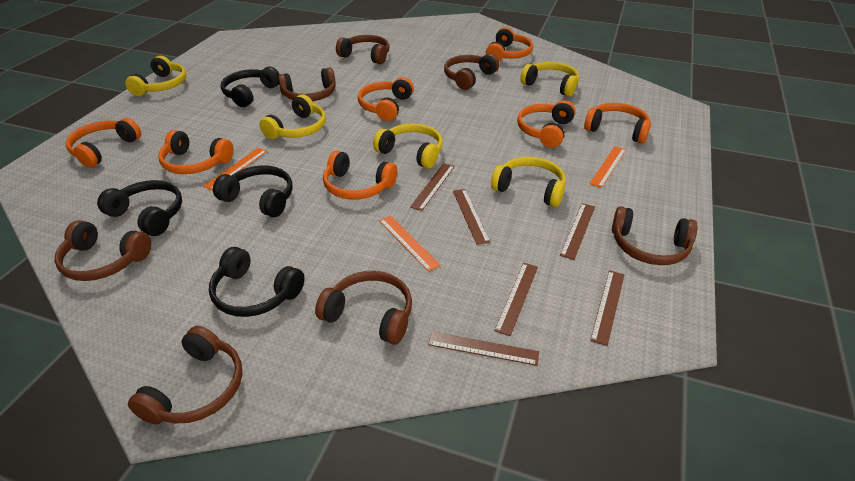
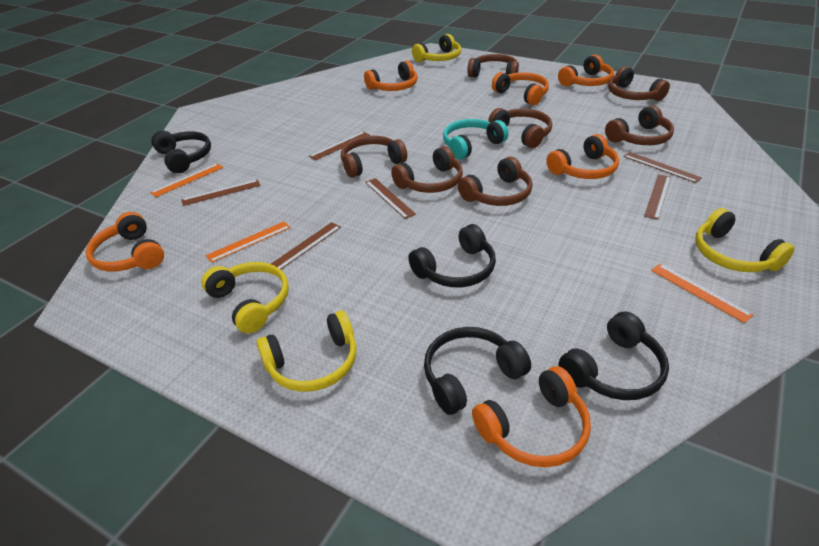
orange headphones: 7 -> 6
turquoise headphones: 0 -> 1
yellow headphones: 5 -> 4

